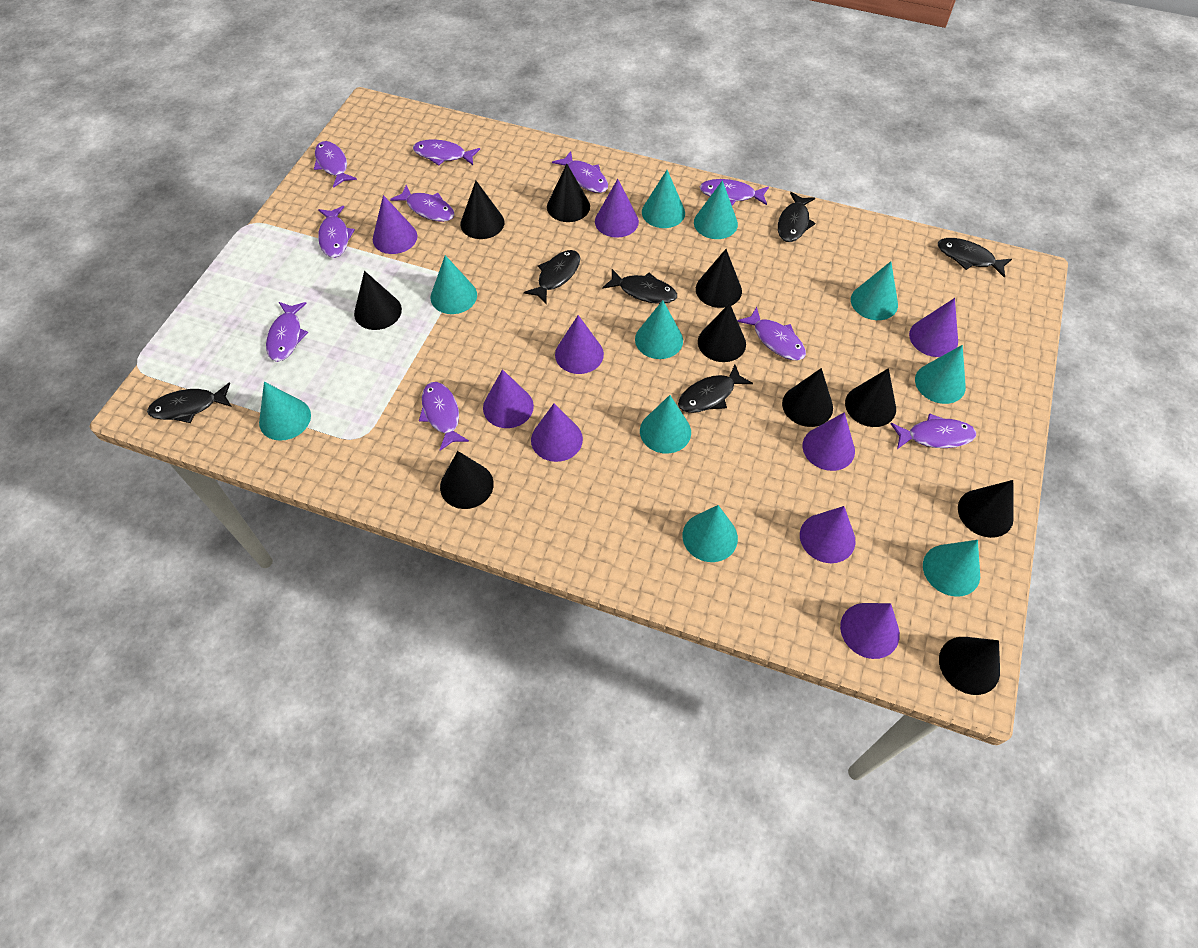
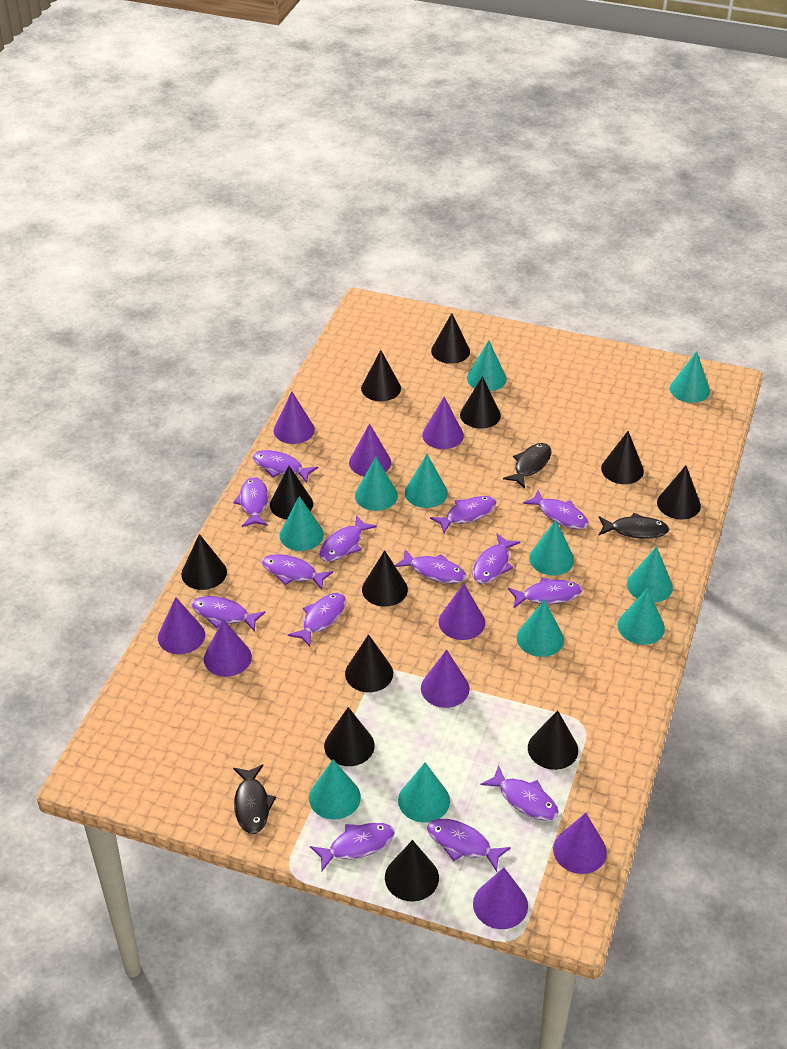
black cone: 10 -> 12
black fish: 6 -> 3
purple fish: 10 -> 14
turquoise cone: 10 -> 11

